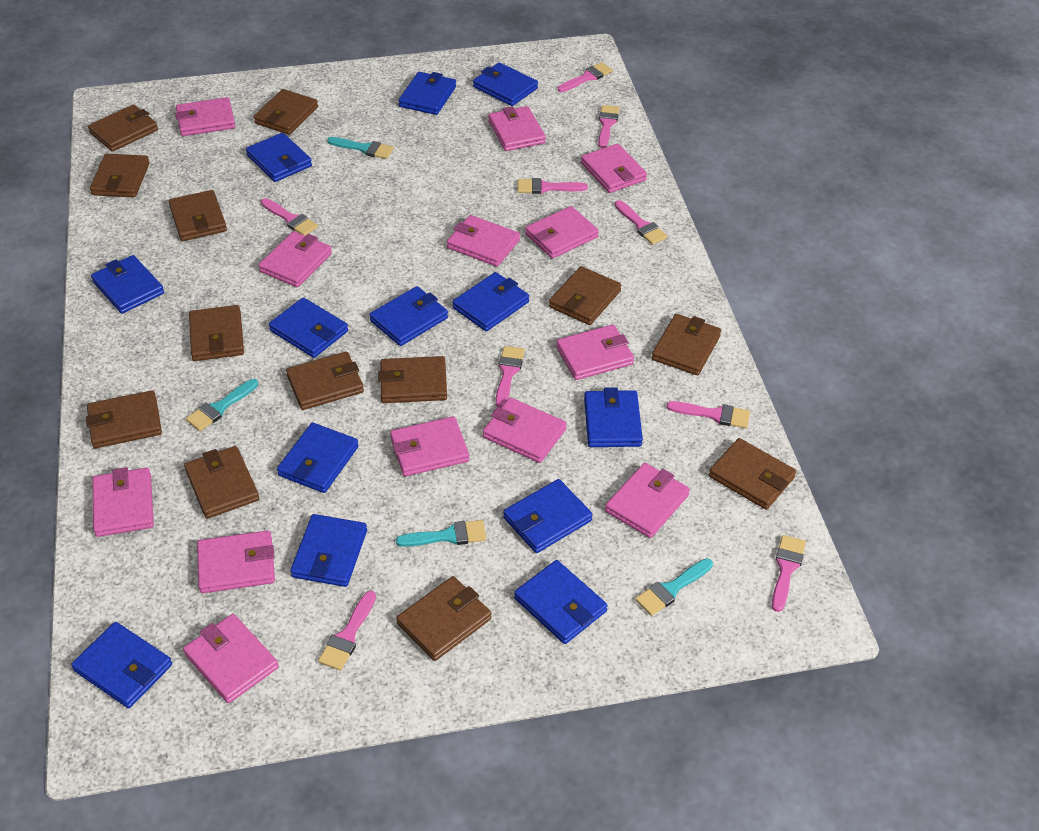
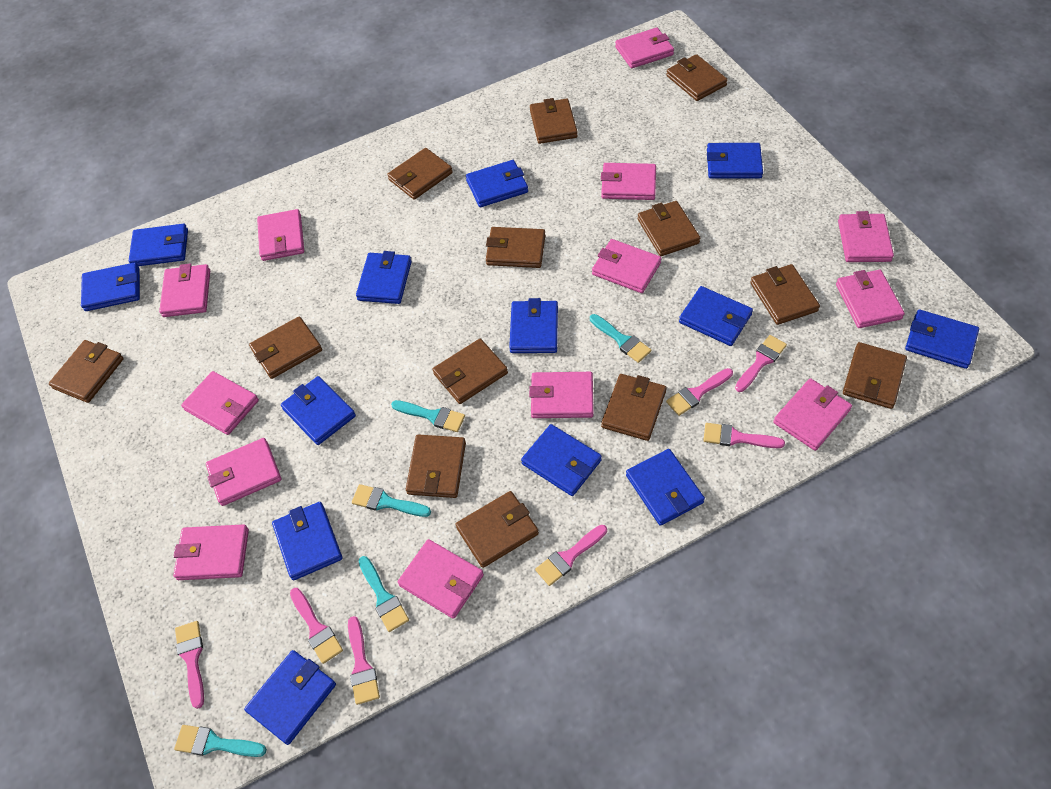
pink brush: 9 -> 7
turquoise brush: 4 -> 5

